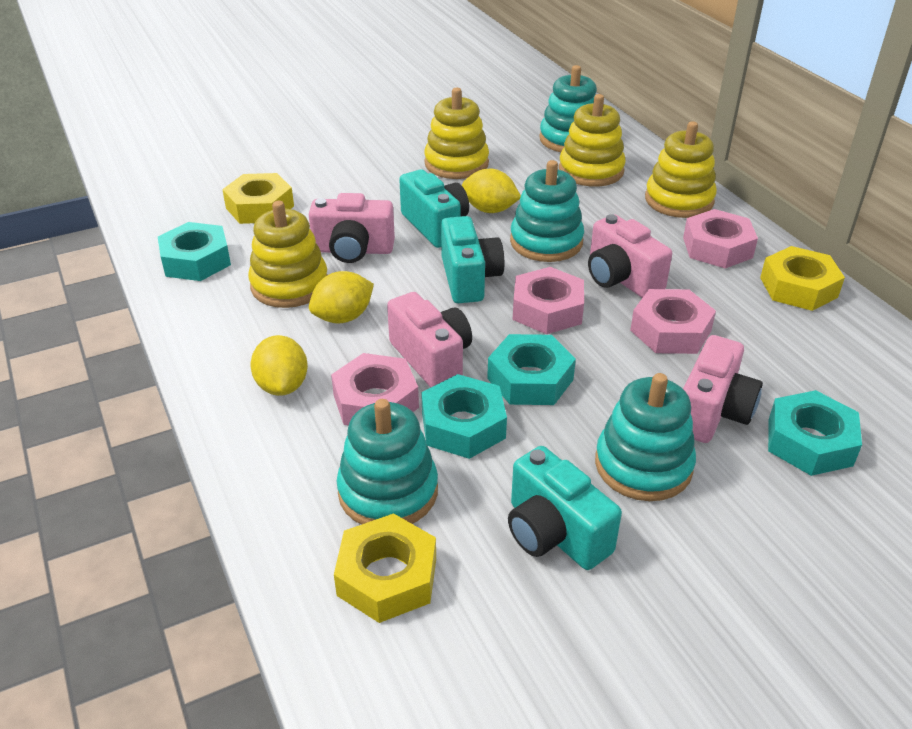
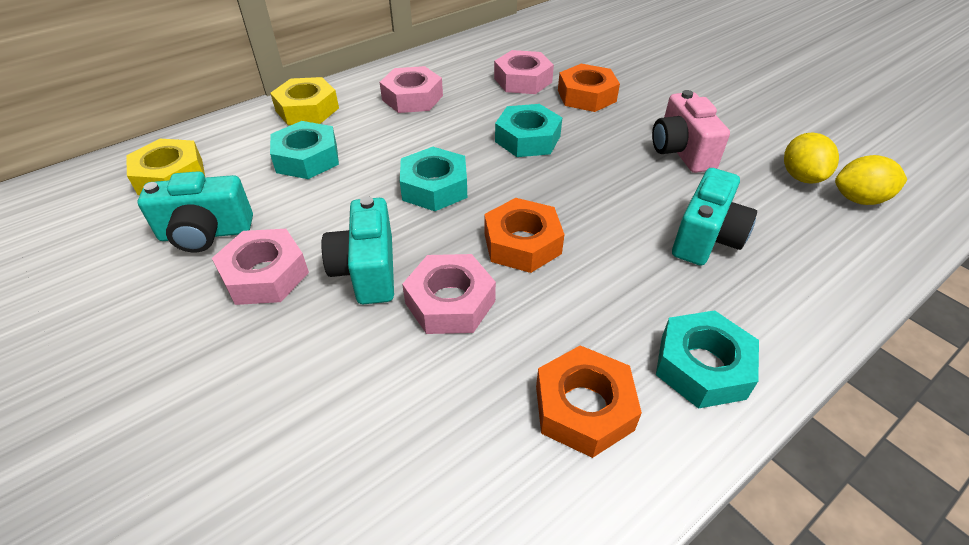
orange nut: 0 -> 3
pink camera: 4 -> 1
turquoise stacking toy: 4 -> 0
yellow lemon: 3 -> 2
yellow nut: 3 -> 2
yellow stacking toy: 4 -> 0

